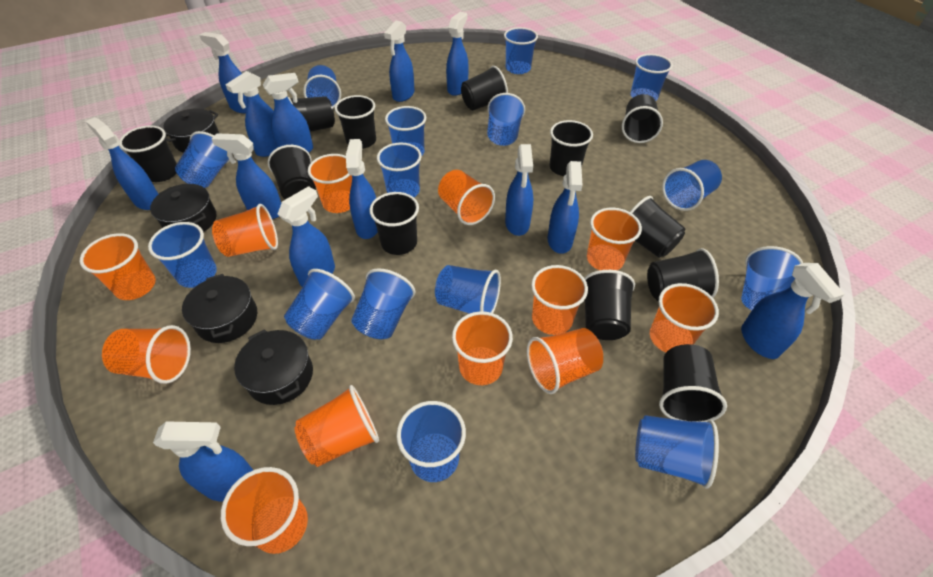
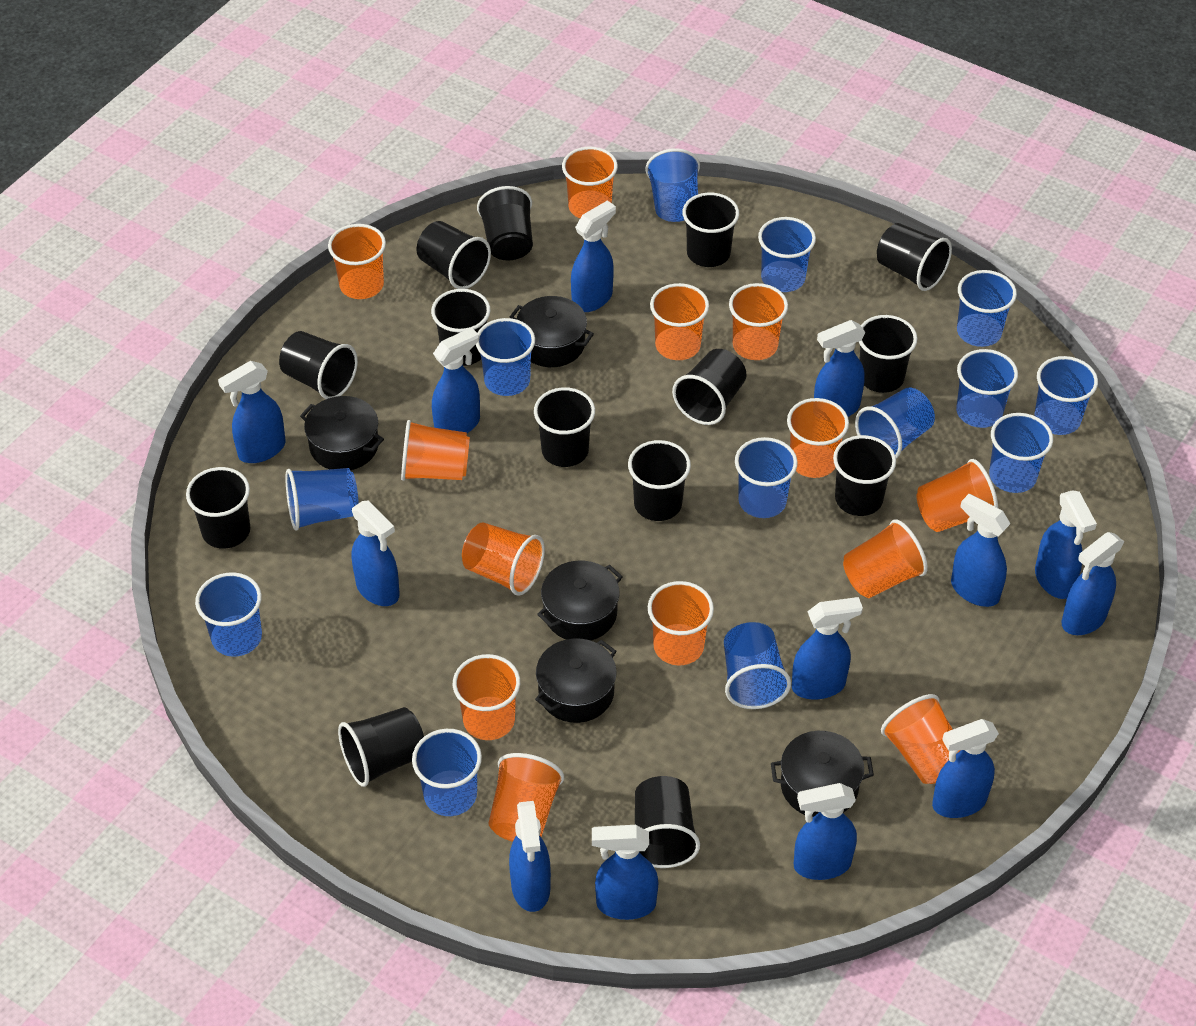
black cup: 12 -> 14
black pot: 4 -> 5
blue cup: 15 -> 13
orange cup: 12 -> 13

